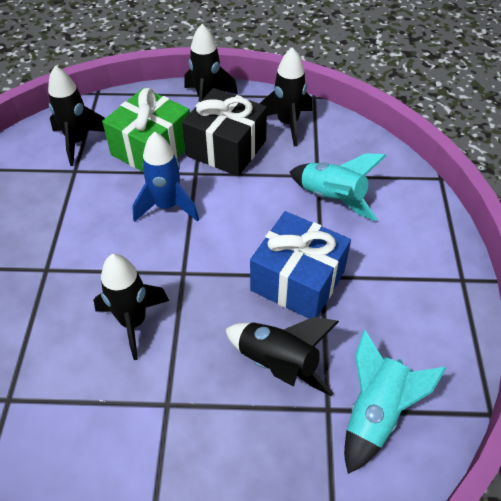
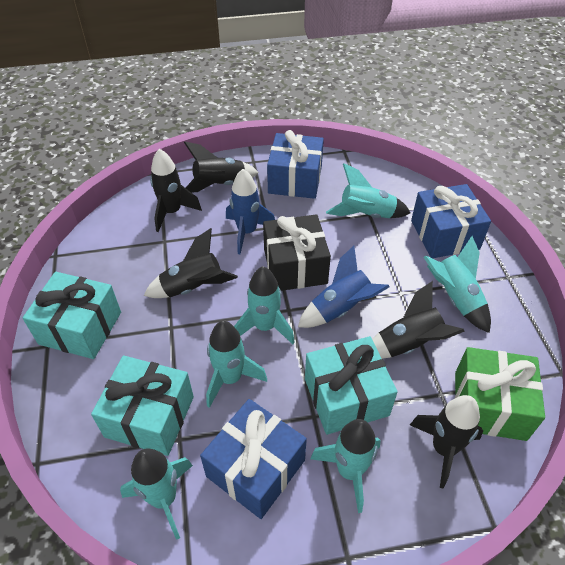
blue gift: 1 -> 3
blue rocket: 1 -> 2
turquoise gift: 0 -> 3
turquoise rocket: 2 -> 6

